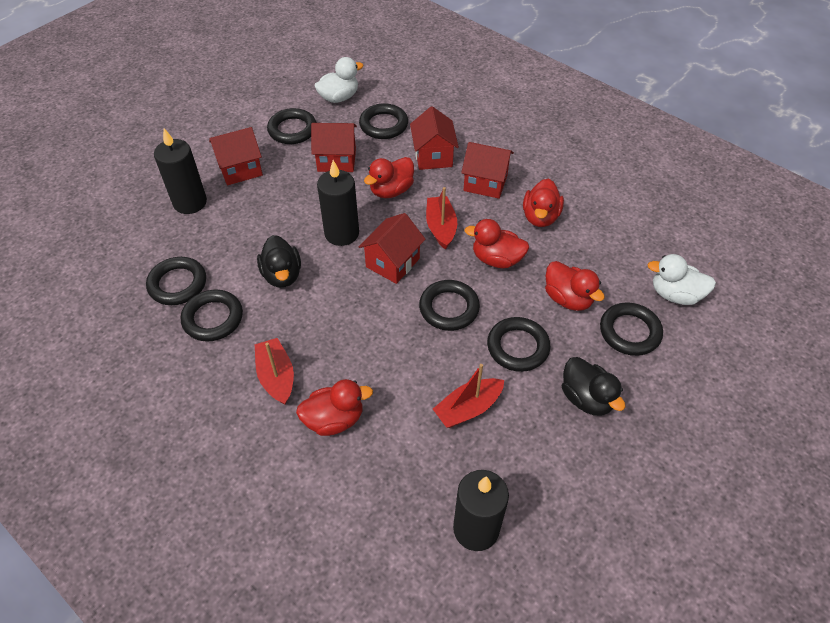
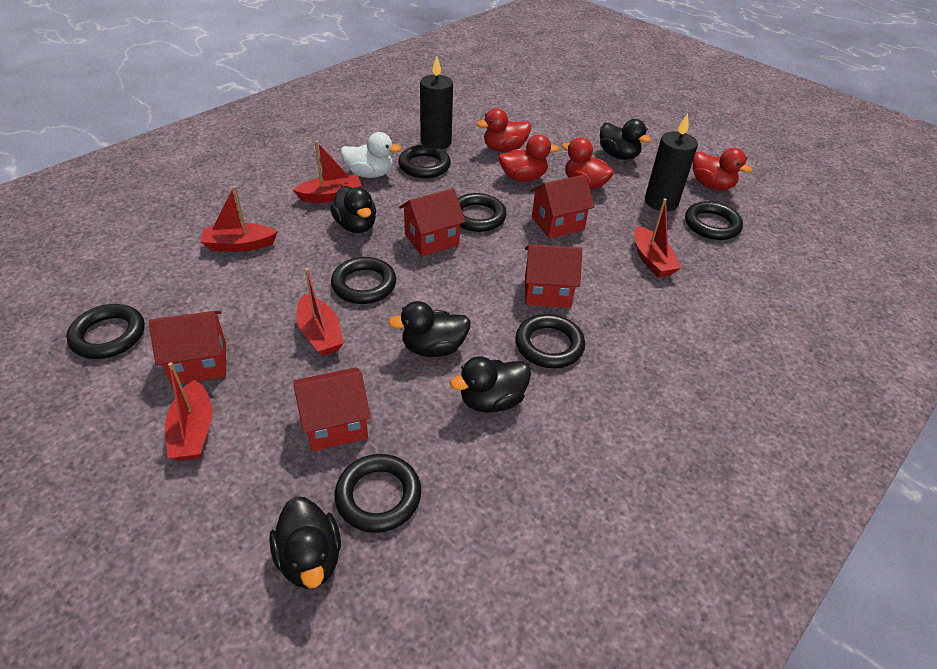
black candle: 3 -> 2
black duck: 2 -> 5
red boat: 3 -> 5
red duck: 5 -> 4
white duck: 2 -> 1

